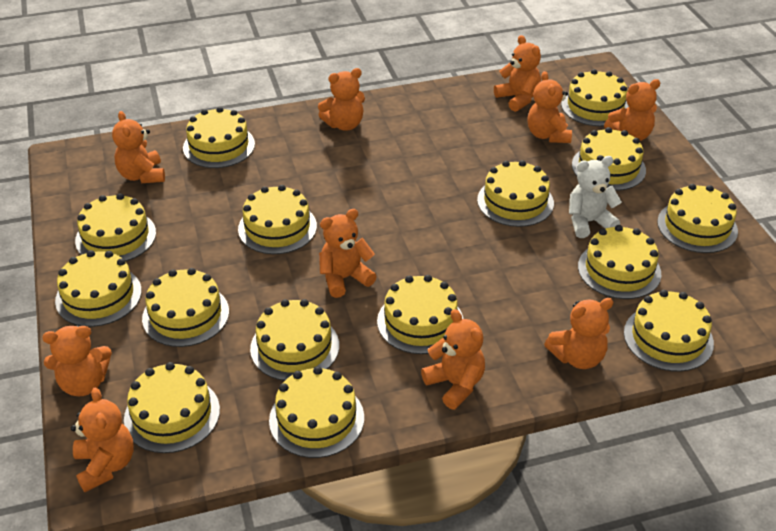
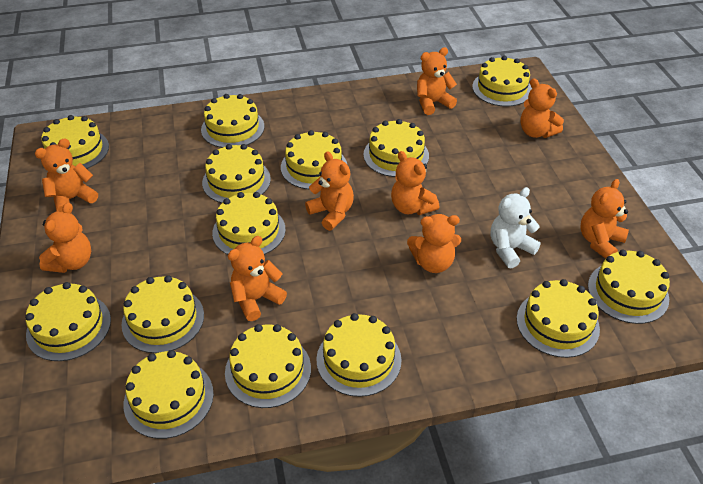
orange teddy bear: 10 -> 9
yellow cake: 15 -> 14

